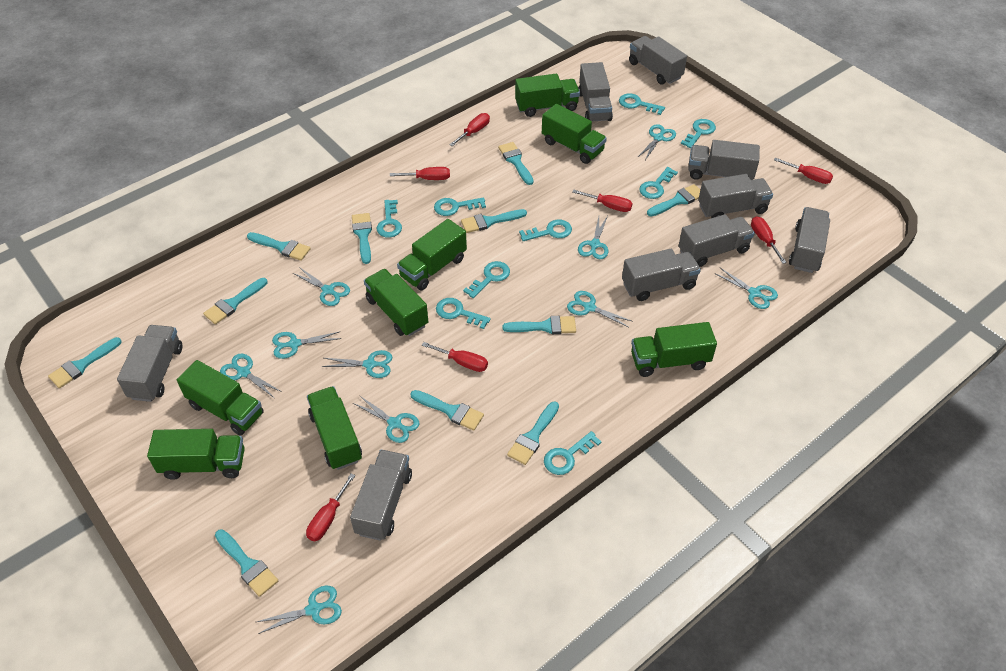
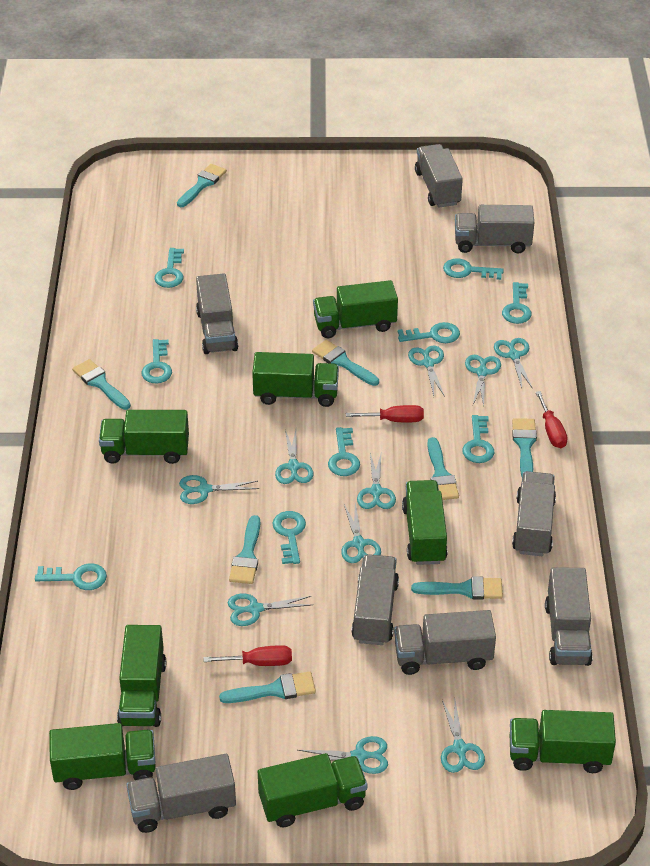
grey truck: 9 -> 8
red screwdriver: 7 -> 3
turquoise brush: 11 -> 8

